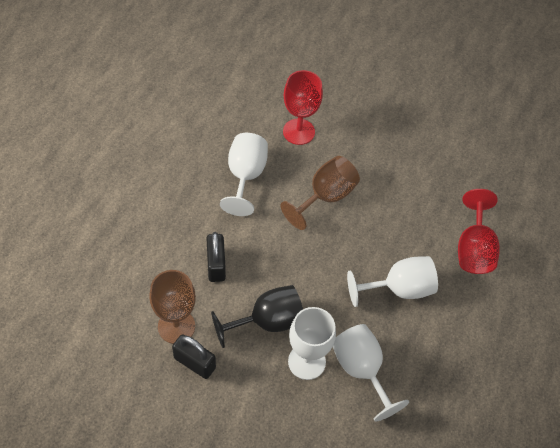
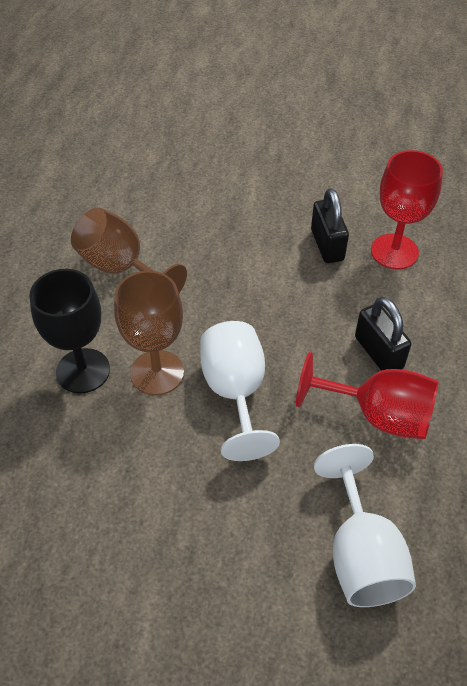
white goblet: 4 -> 2

